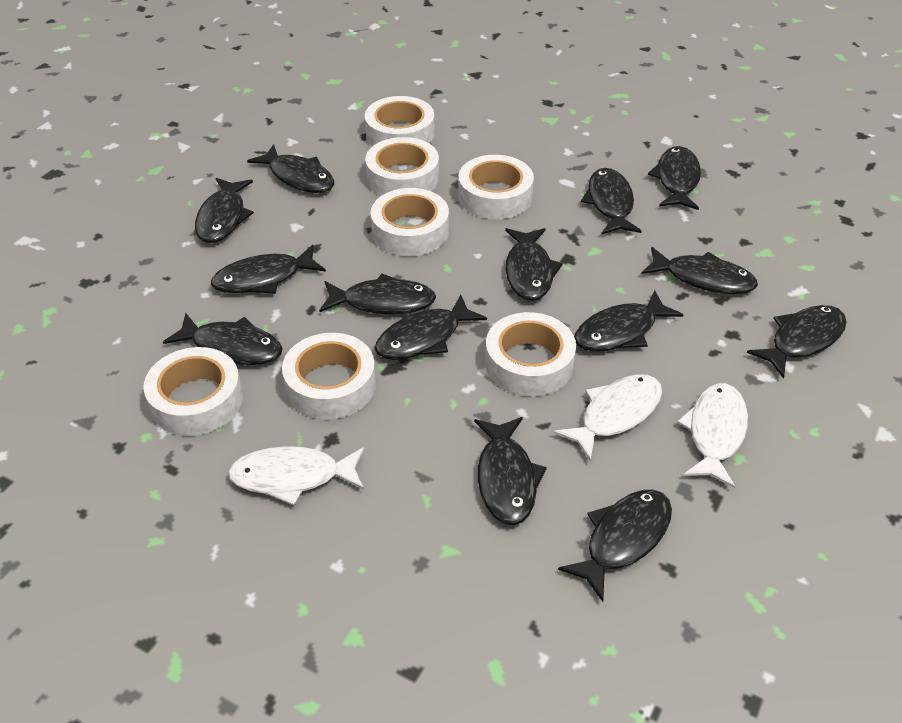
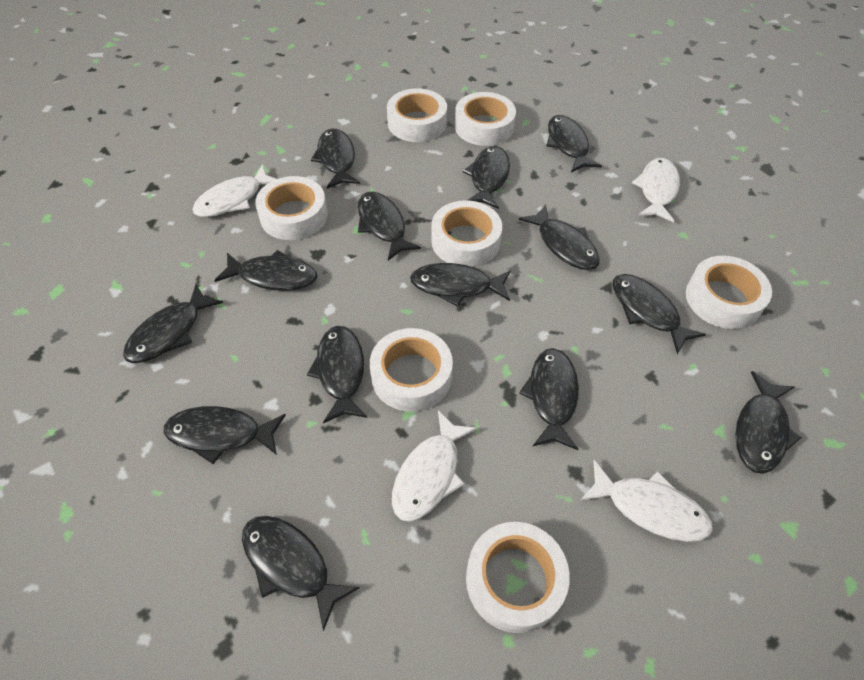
white fish: 3 -> 4

